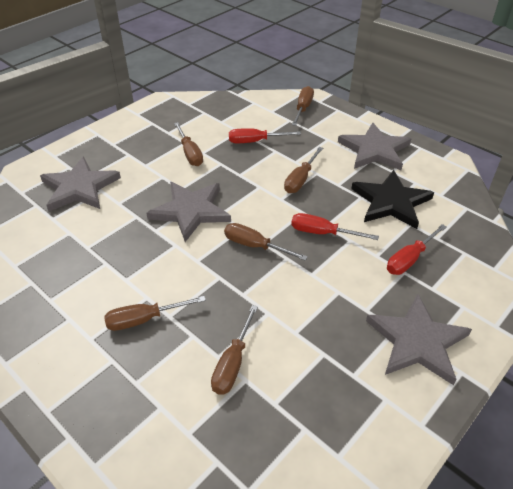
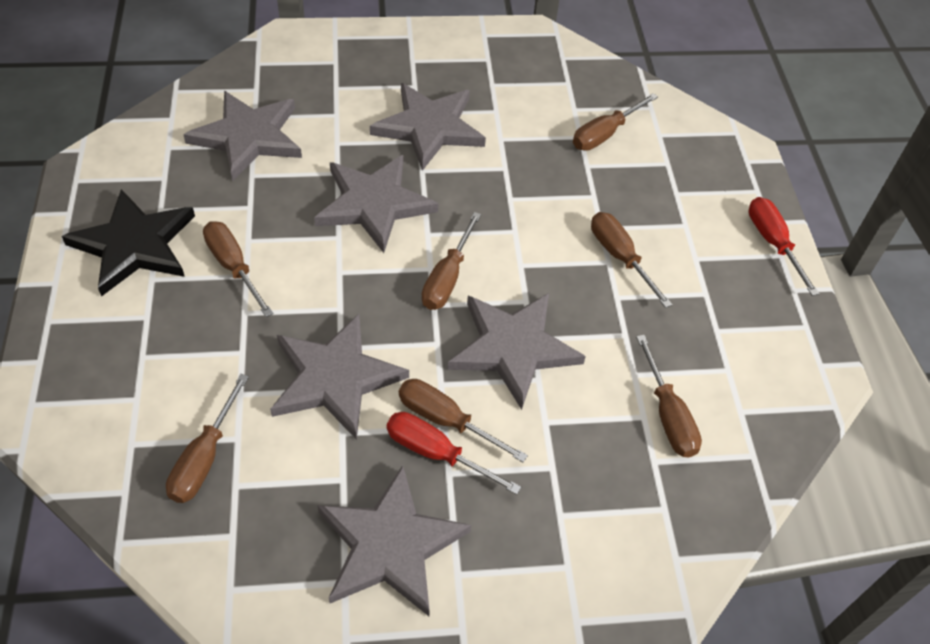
brown screwdriver: 6 -> 7
grey star: 4 -> 6
red screwdriver: 3 -> 2

